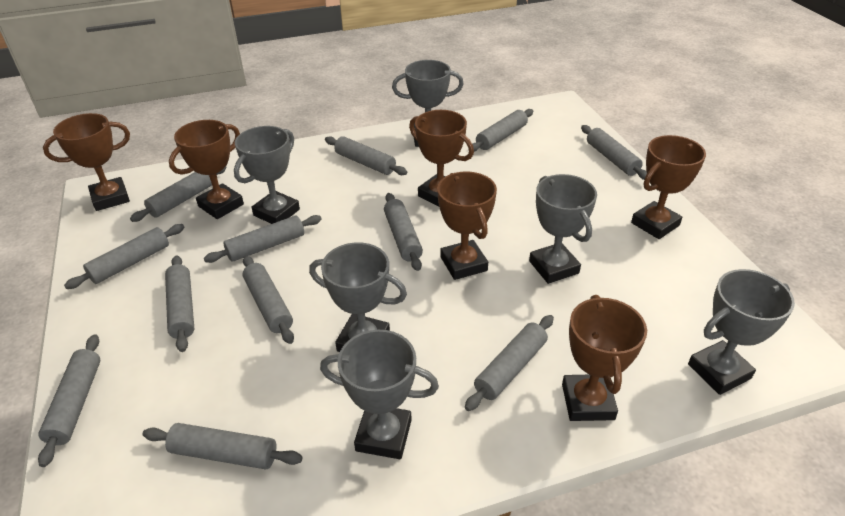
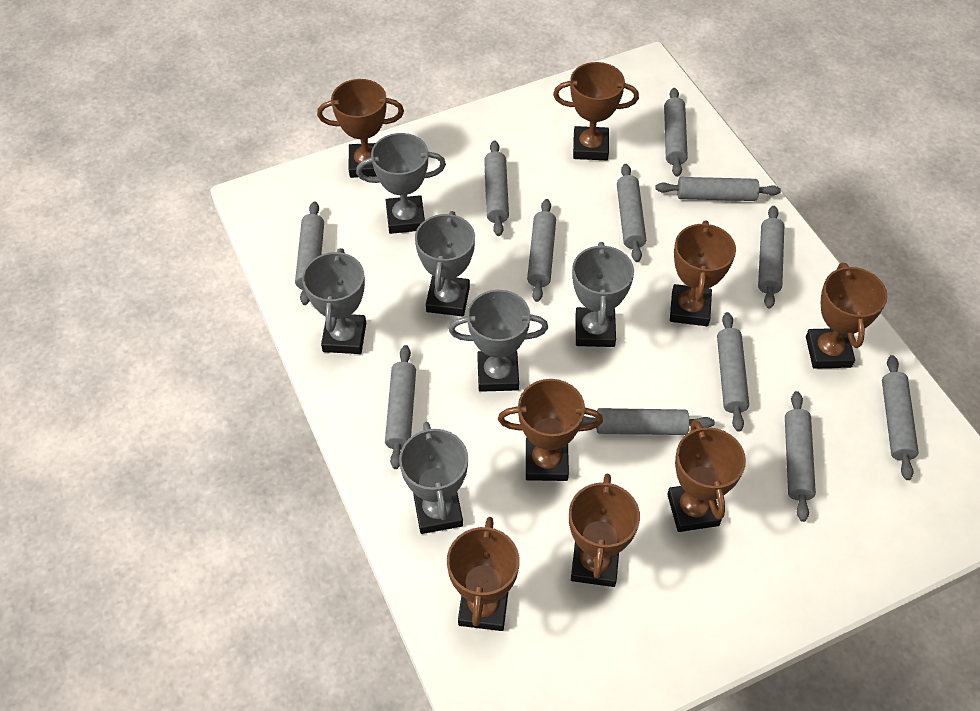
brown trophy: 6 -> 8

